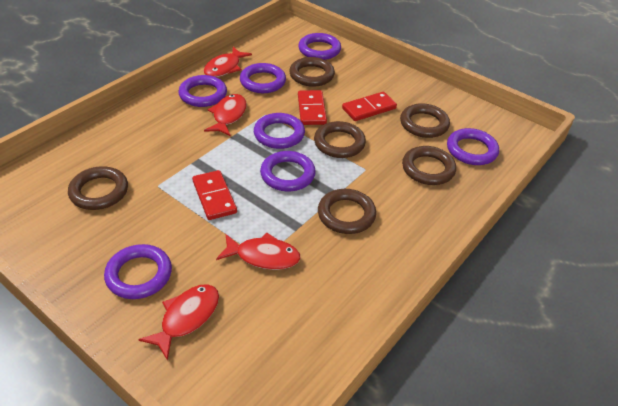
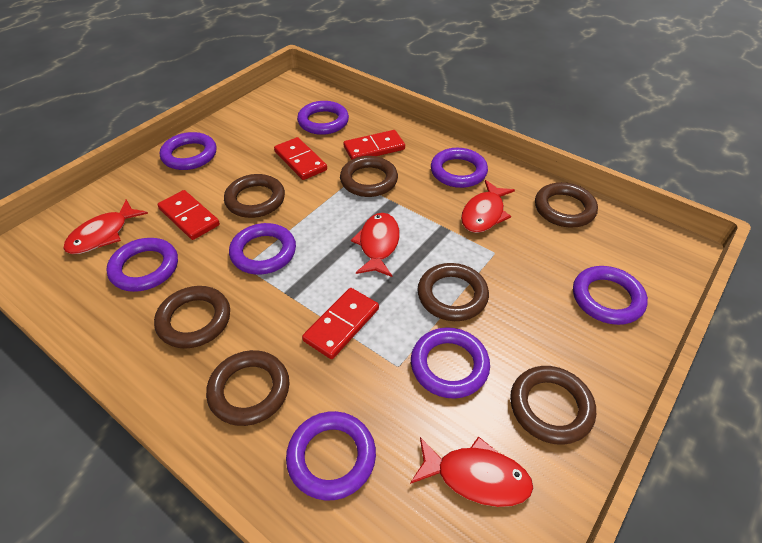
brown ring: 6 -> 7
purple ring: 7 -> 8
red domino: 3 -> 4

